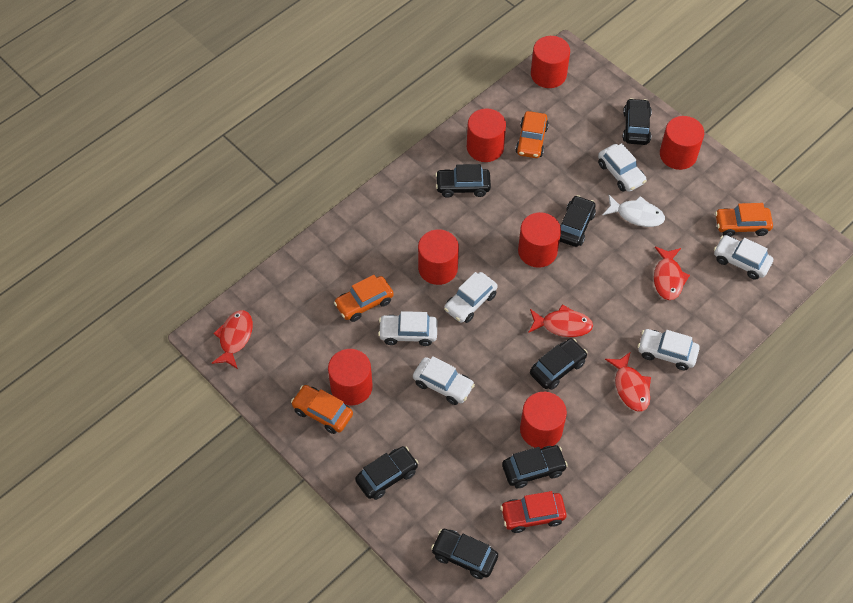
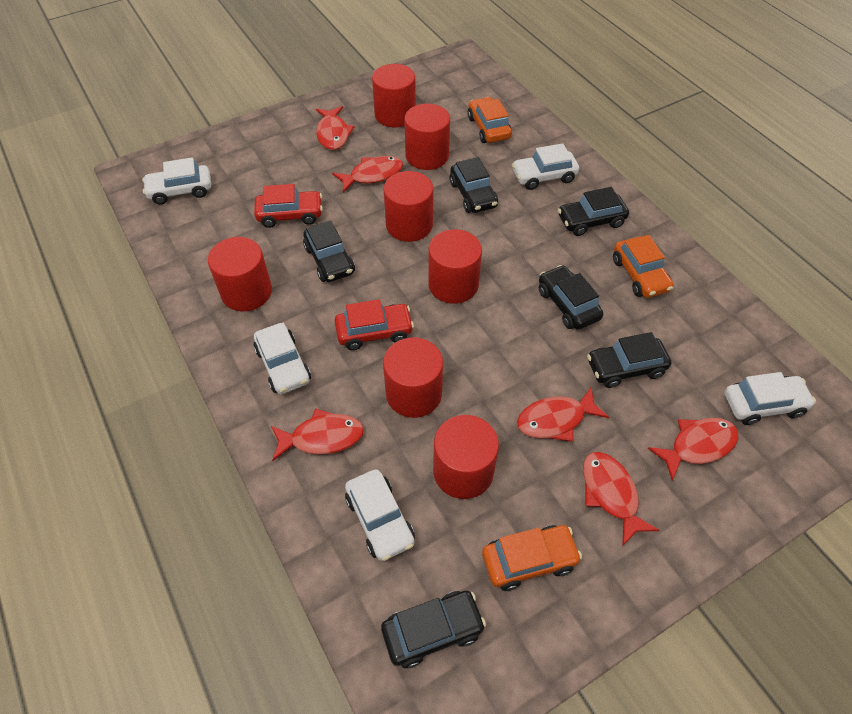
black car: 7 -> 6
orange car: 4 -> 3
red car: 1 -> 2
red fish: 4 -> 6
white car: 6 -> 5
white fish: 1 -> 0

